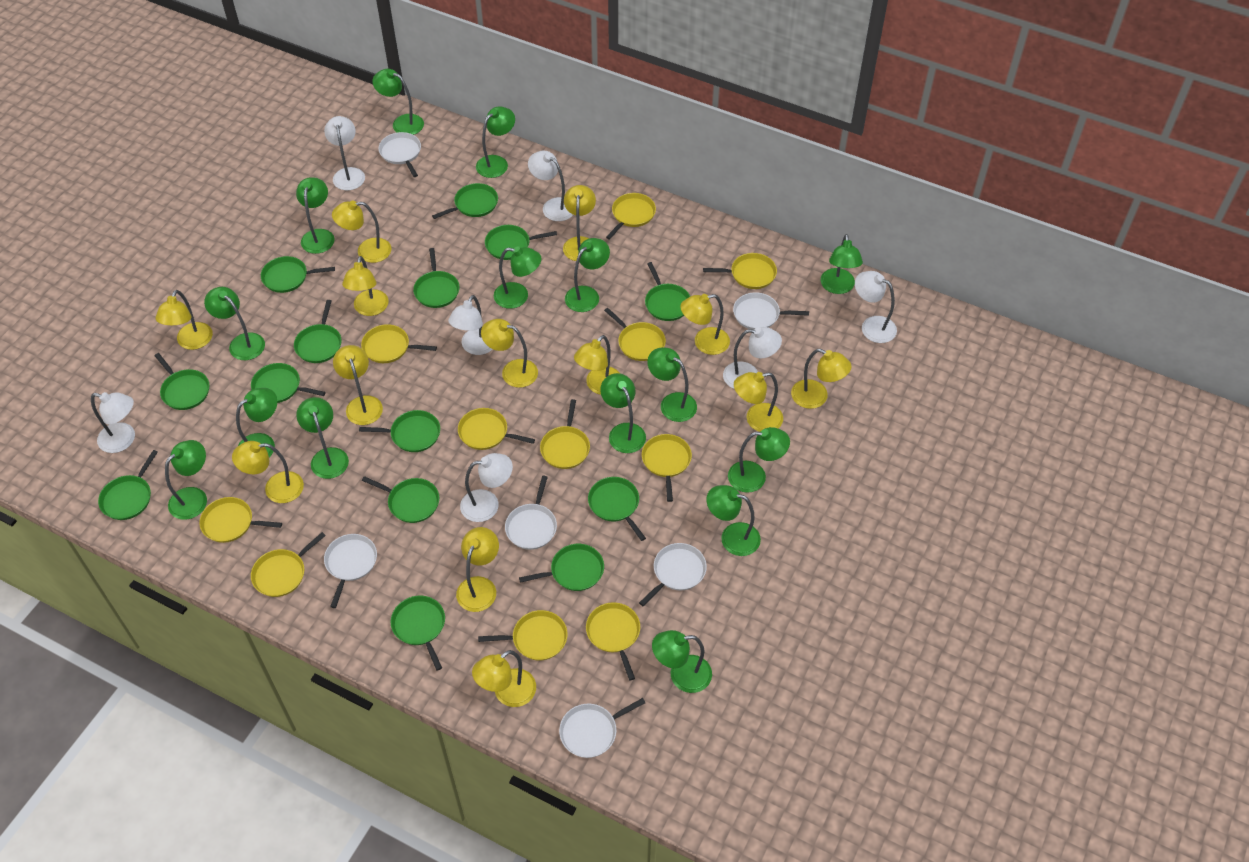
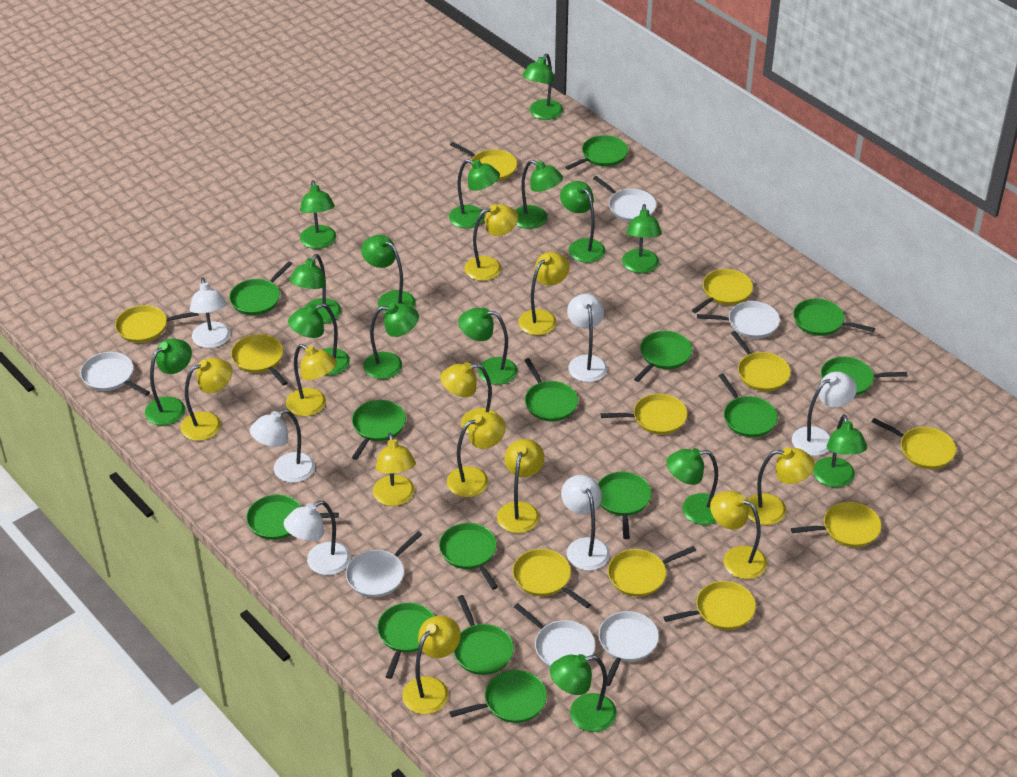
white lamp: 7 -> 6
yellow lamp: 13 -> 11

